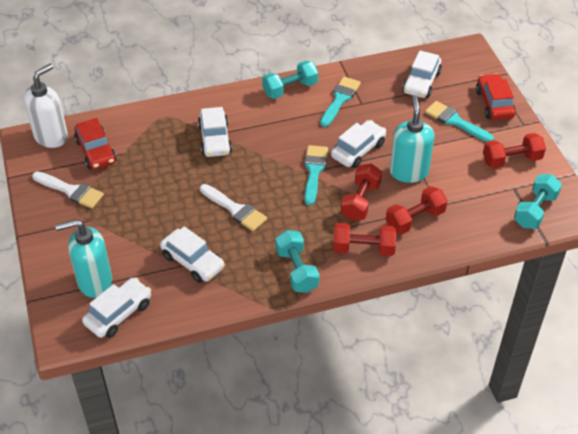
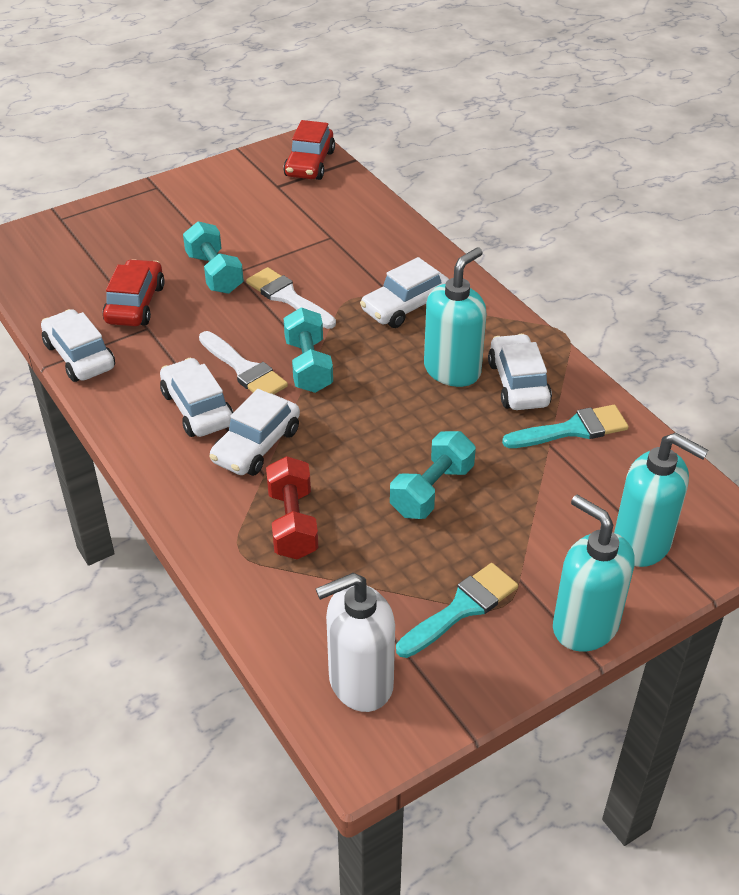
red dumbbell: 4 -> 1
turquoise brush: 3 -> 2
turquoise soap dispenser: 2 -> 3

